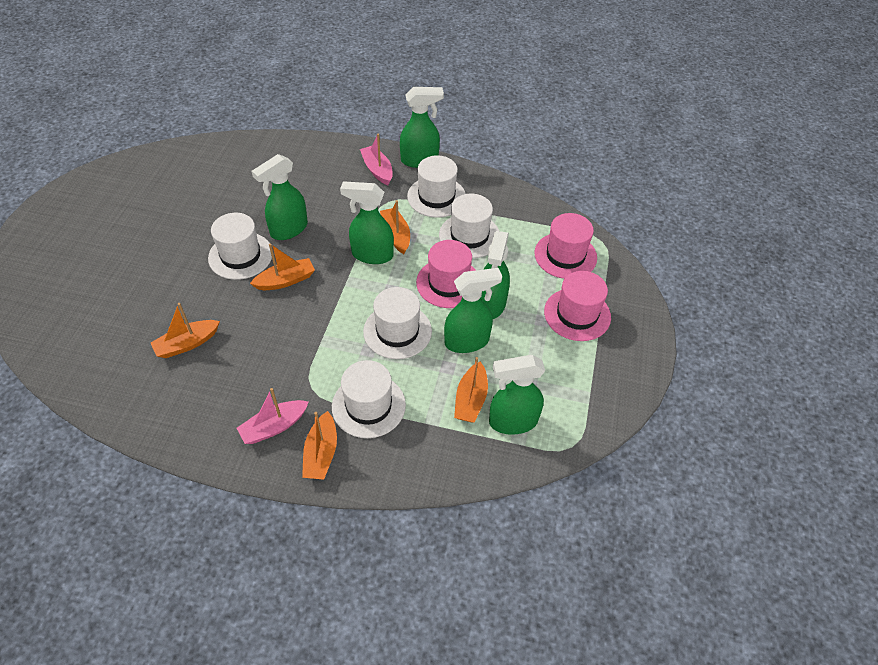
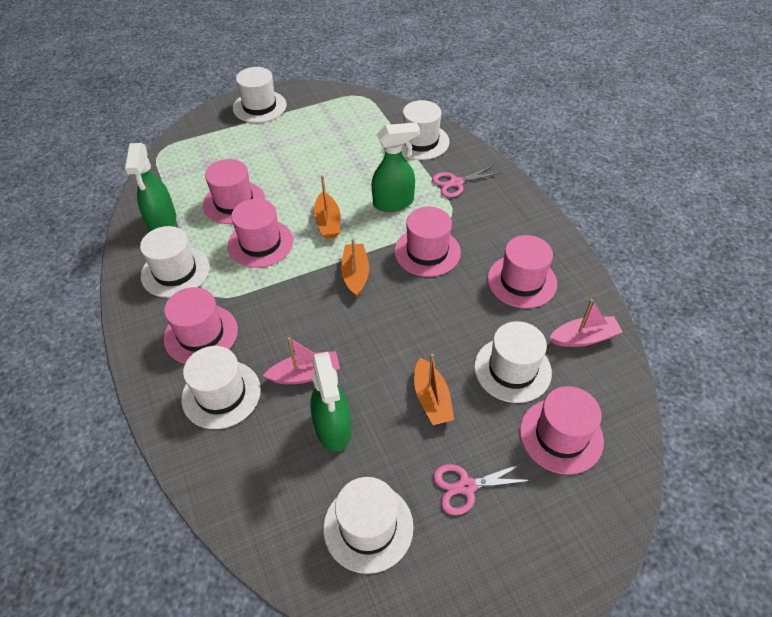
green spray bottle: 6 -> 3
orange boat: 5 -> 3
pink hat: 3 -> 6
pink scissors: 0 -> 2
white hat: 5 -> 6

